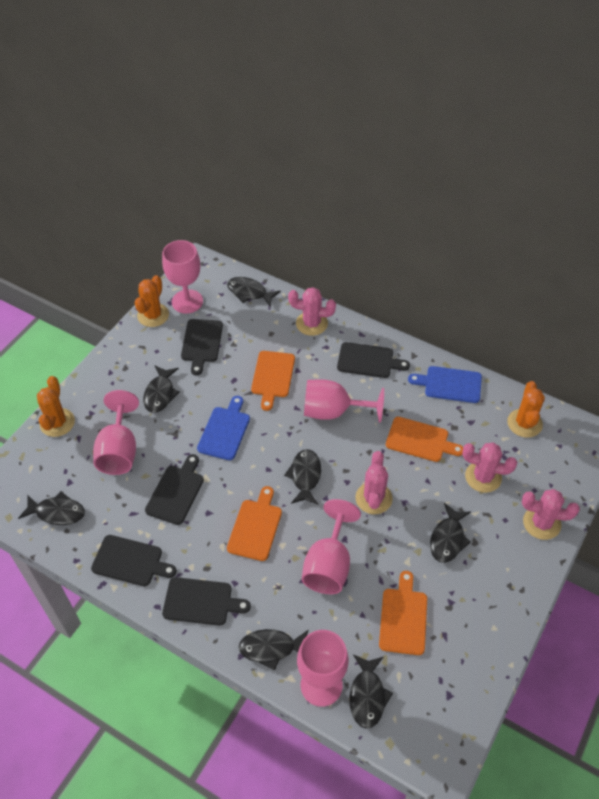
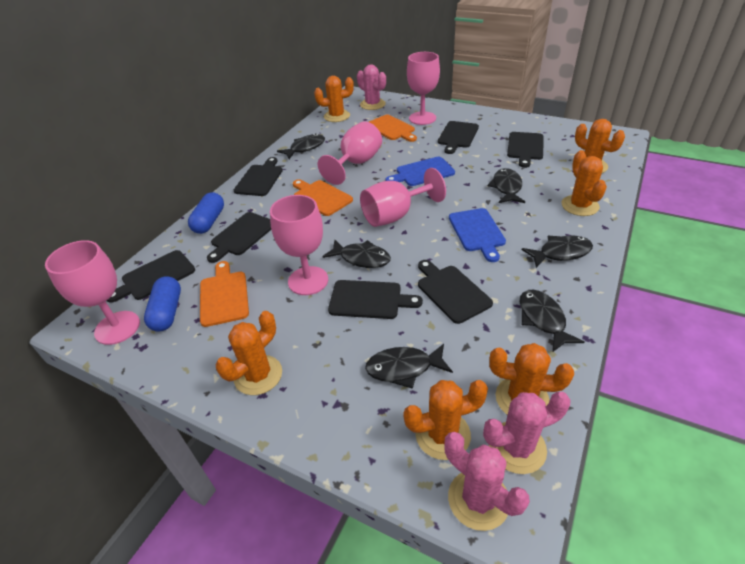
black cutting board: 5 -> 7
black fish: 7 -> 6
blue capsule: 0 -> 2
orange cactus: 3 -> 6
orange cutting board: 4 -> 3
pink cactus: 4 -> 3

